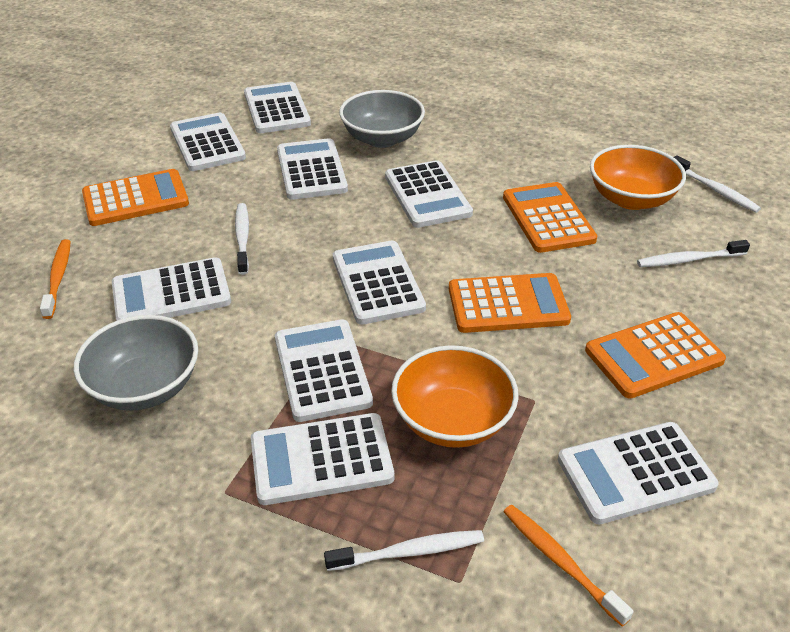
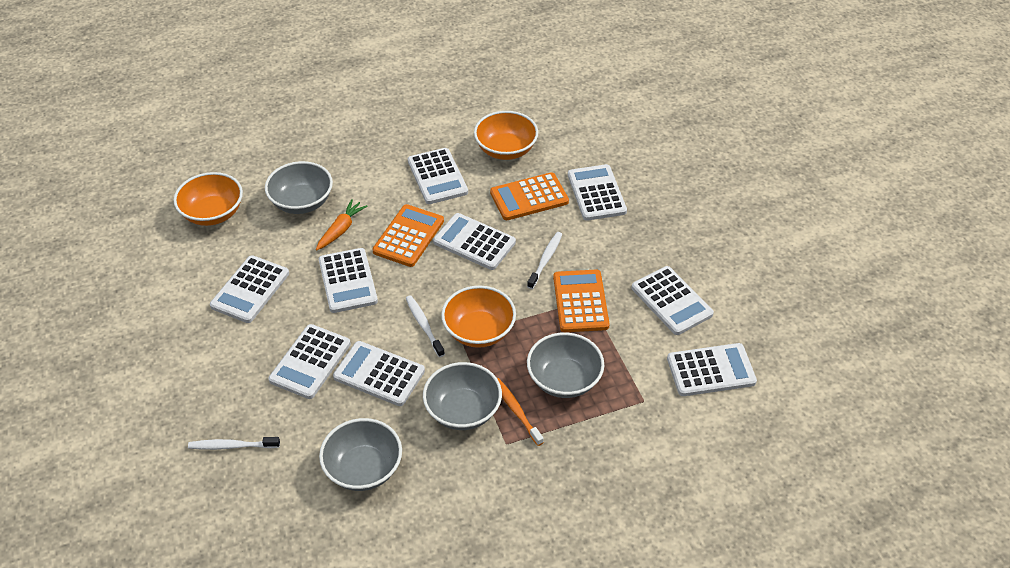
grey bowl: 2 -> 4
orange bowl: 2 -> 3
orange calculator: 4 -> 3
orange carrot: 0 -> 1
orange toothbrush: 2 -> 1
white toothbrush: 4 -> 3

